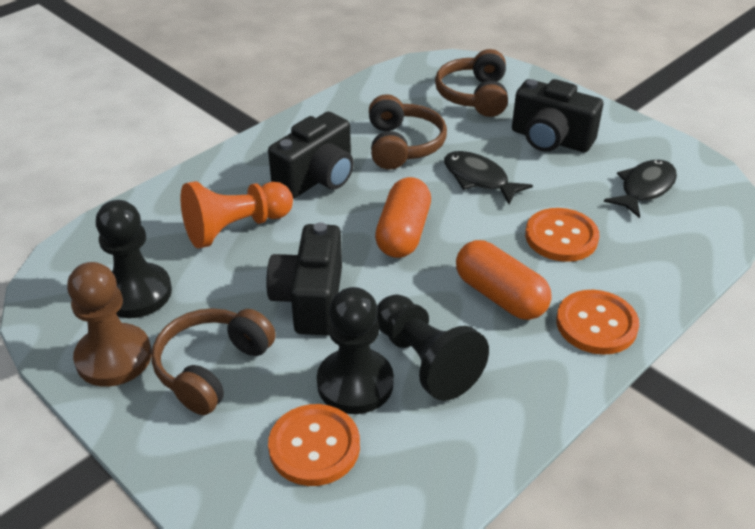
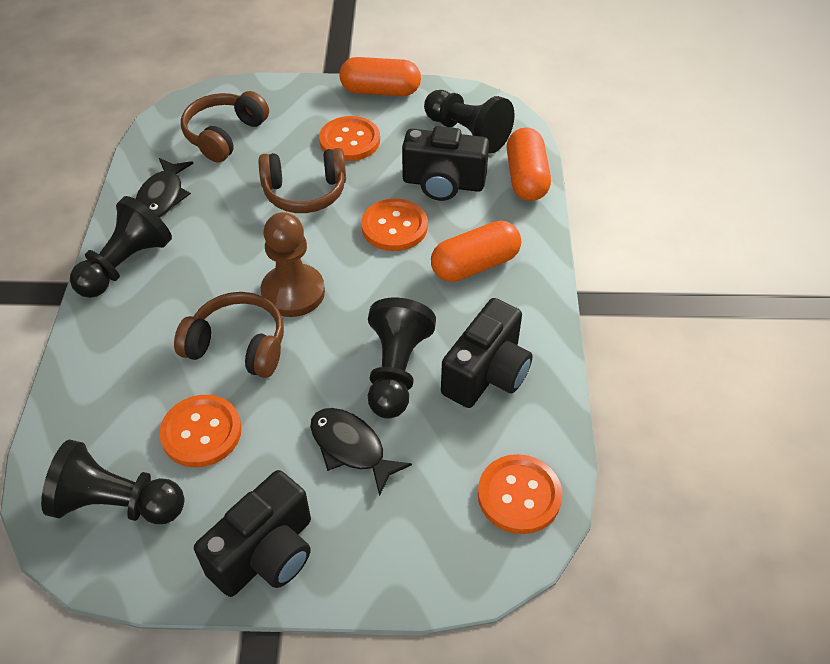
black pawn: 3 -> 4
orange button: 3 -> 4
orange capsule: 2 -> 3
orange pawn: 1 -> 0

